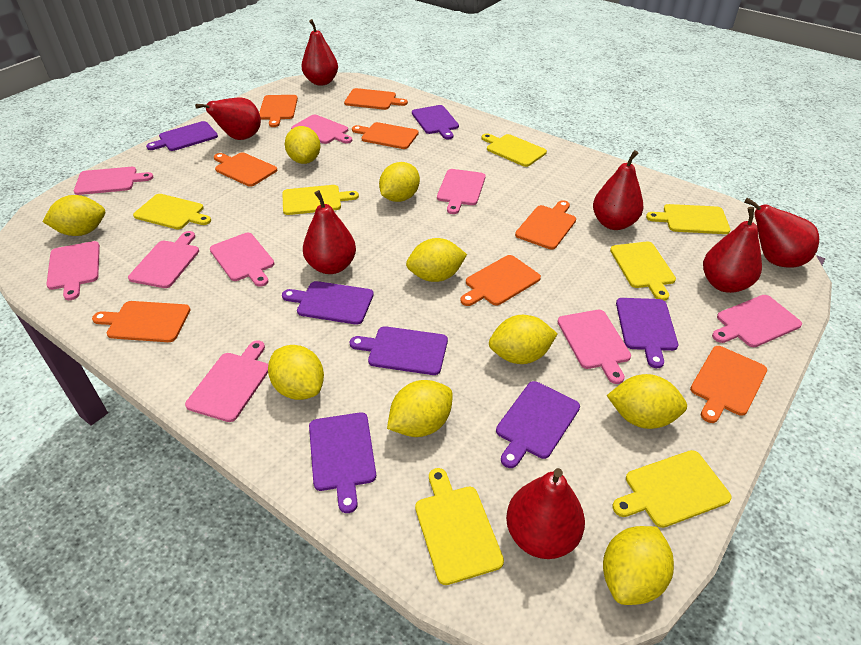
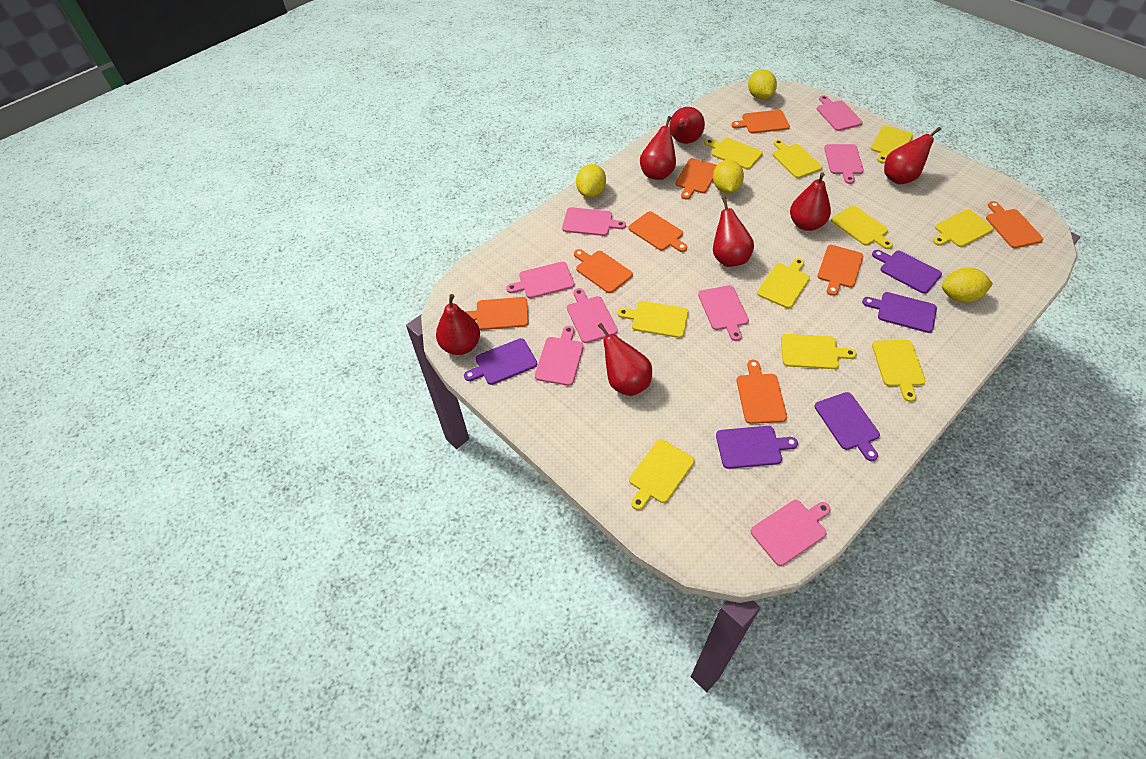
pink cutting board: 9 -> 8
purple cutting board: 7 -> 5
yellow cutting board: 7 -> 10
yellow lemon: 9 -> 4

